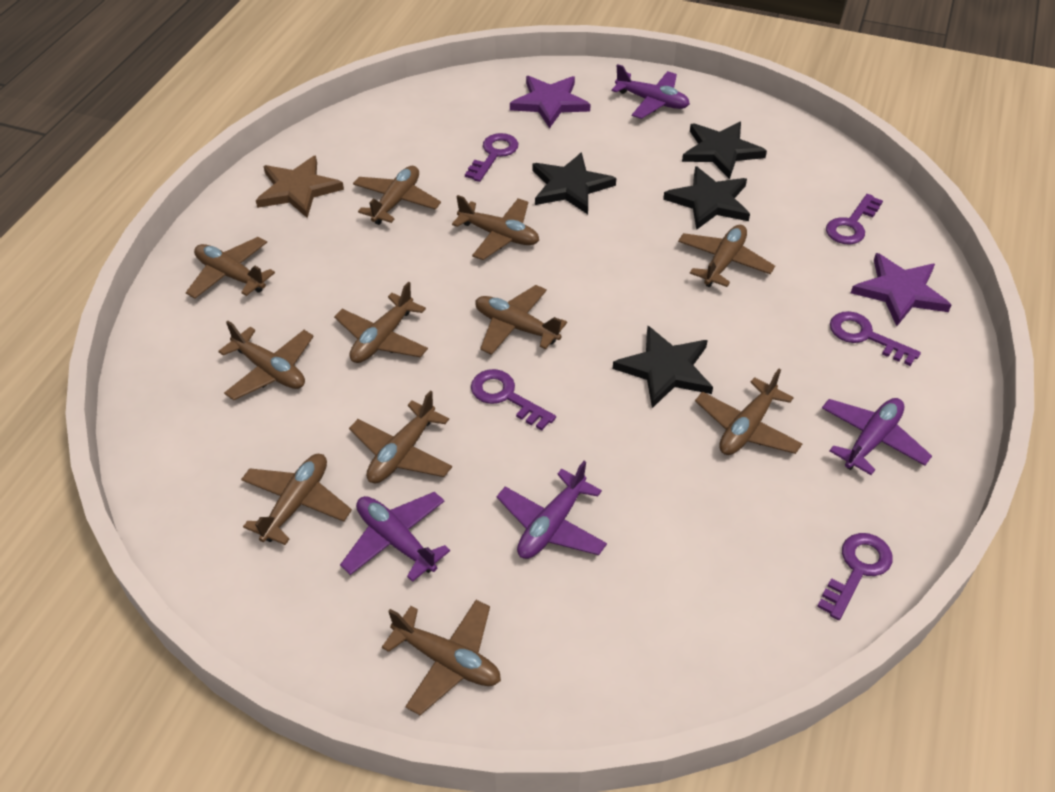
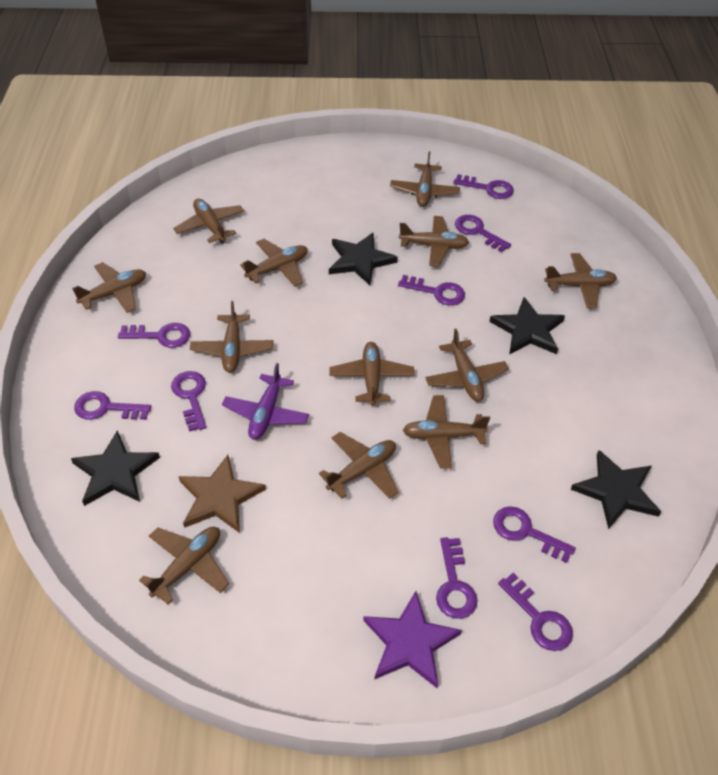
brown plane: 11 -> 12
purple key: 5 -> 9
purple plane: 4 -> 1
purple star: 2 -> 1

